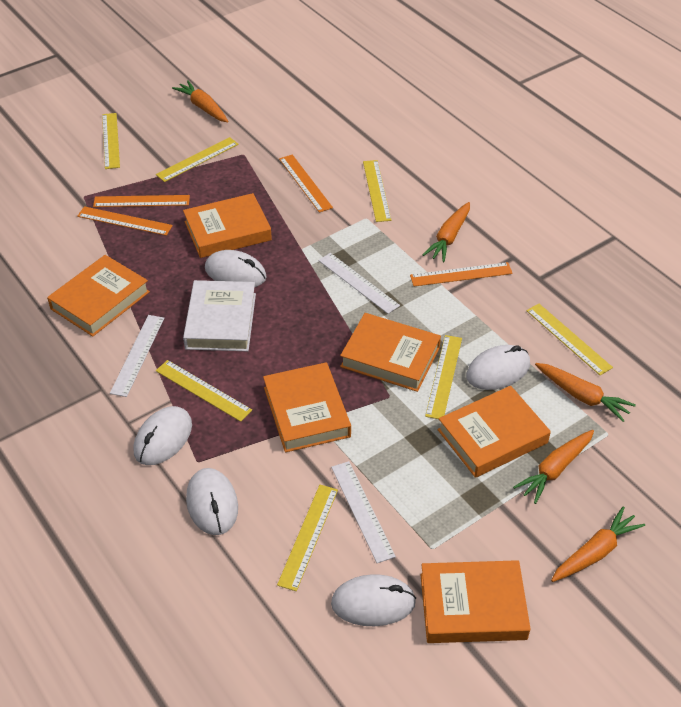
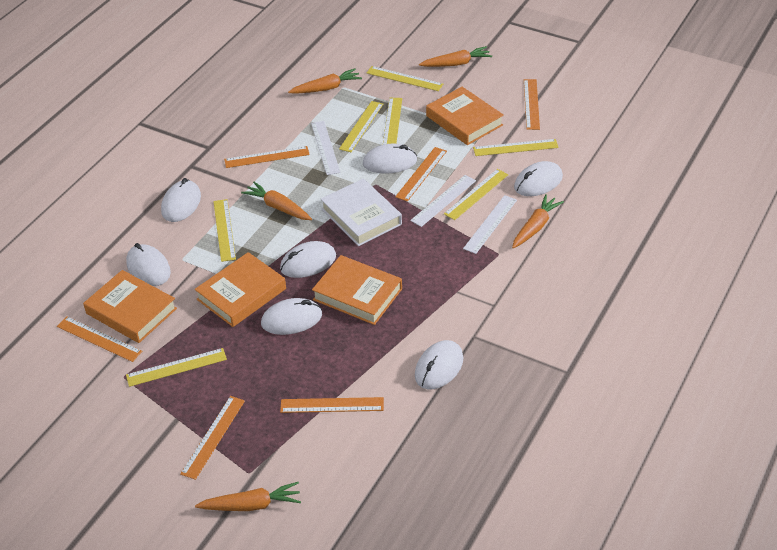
orange book: 6 -> 4
orange ruler: 4 -> 6
white mouse: 5 -> 7

